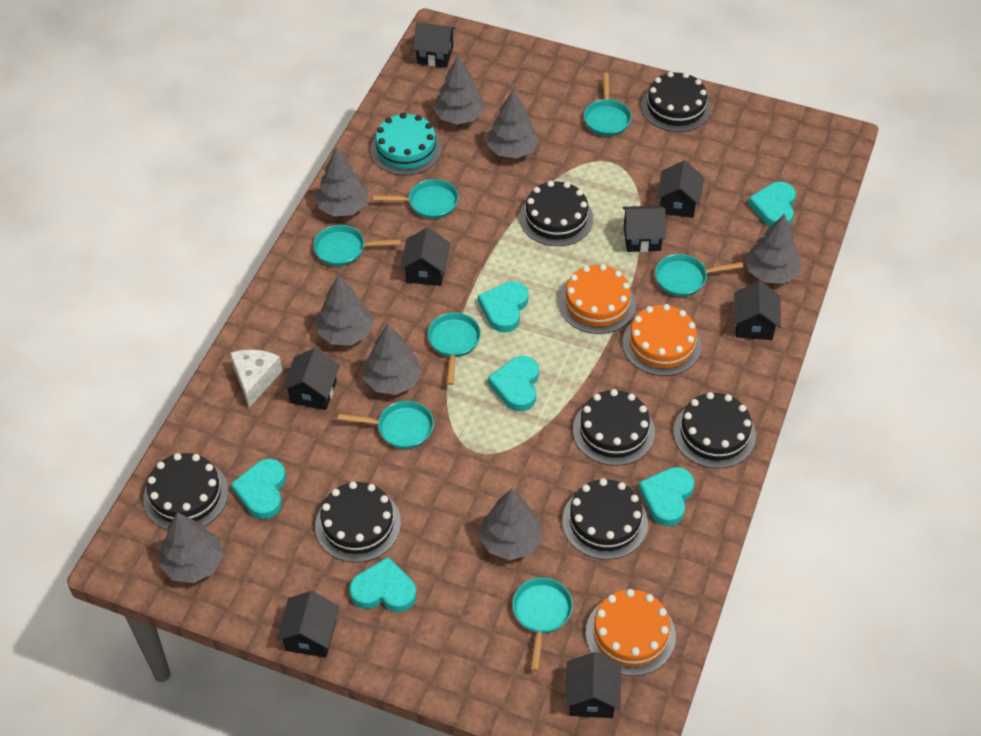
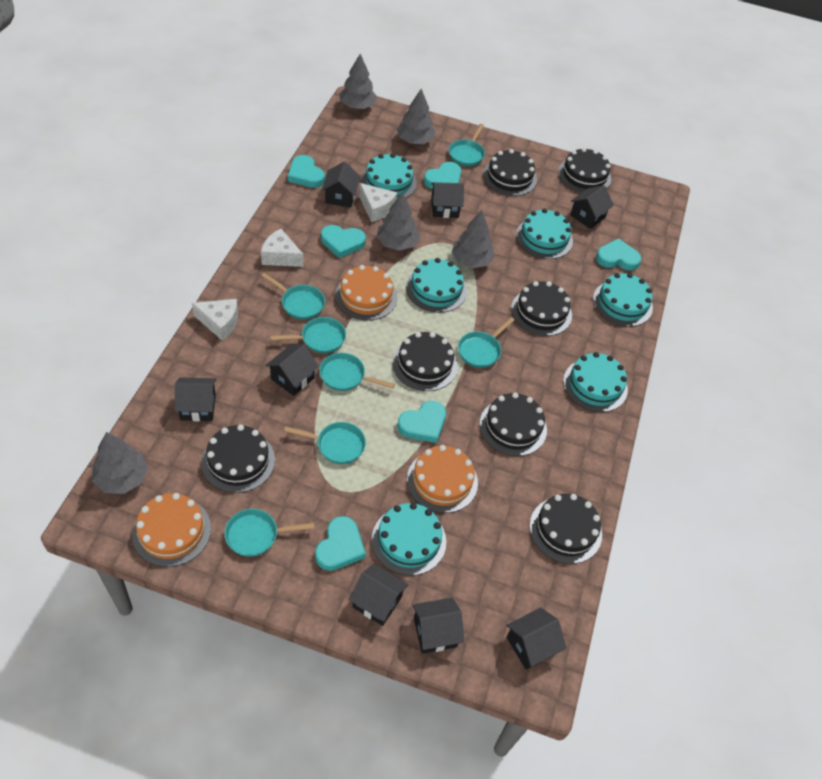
grey tree: 8 -> 5
turquoise cake: 1 -> 6
white cheese: 1 -> 3

